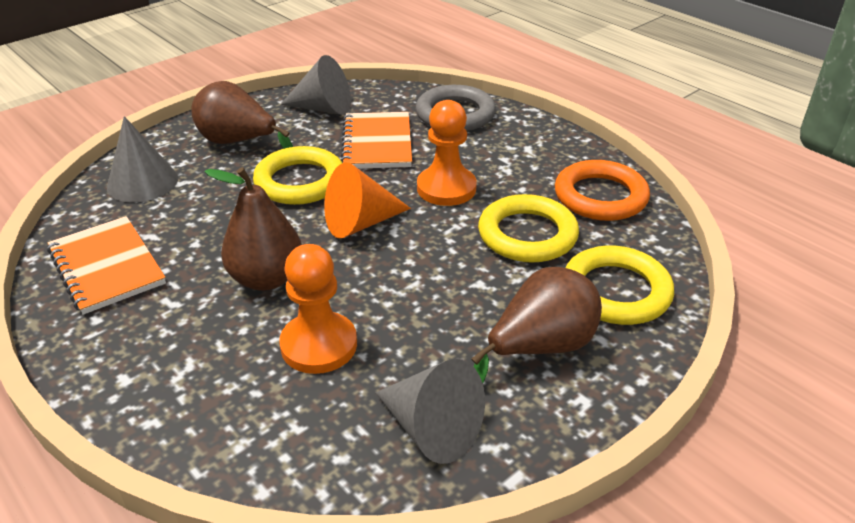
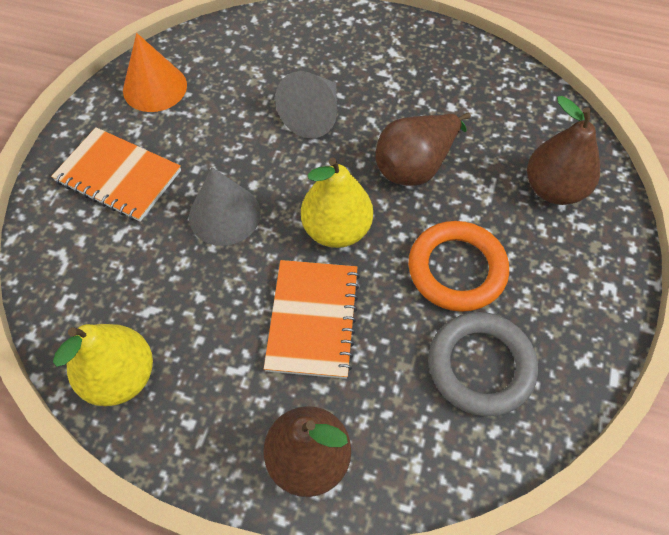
grey cone: 3 -> 2
orange pawn: 2 -> 0
yellow pear: 0 -> 2
yellow ring: 3 -> 0

